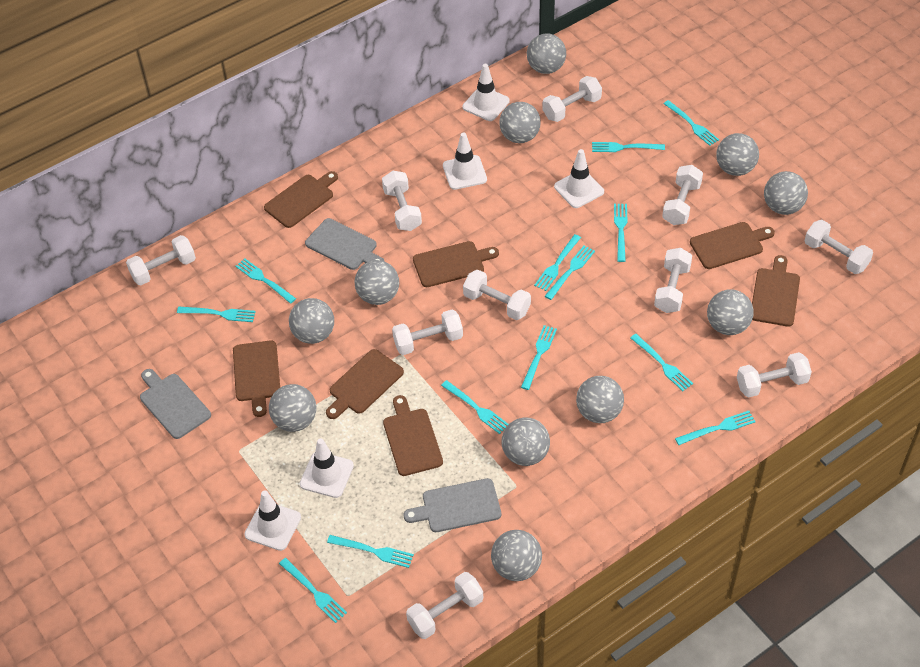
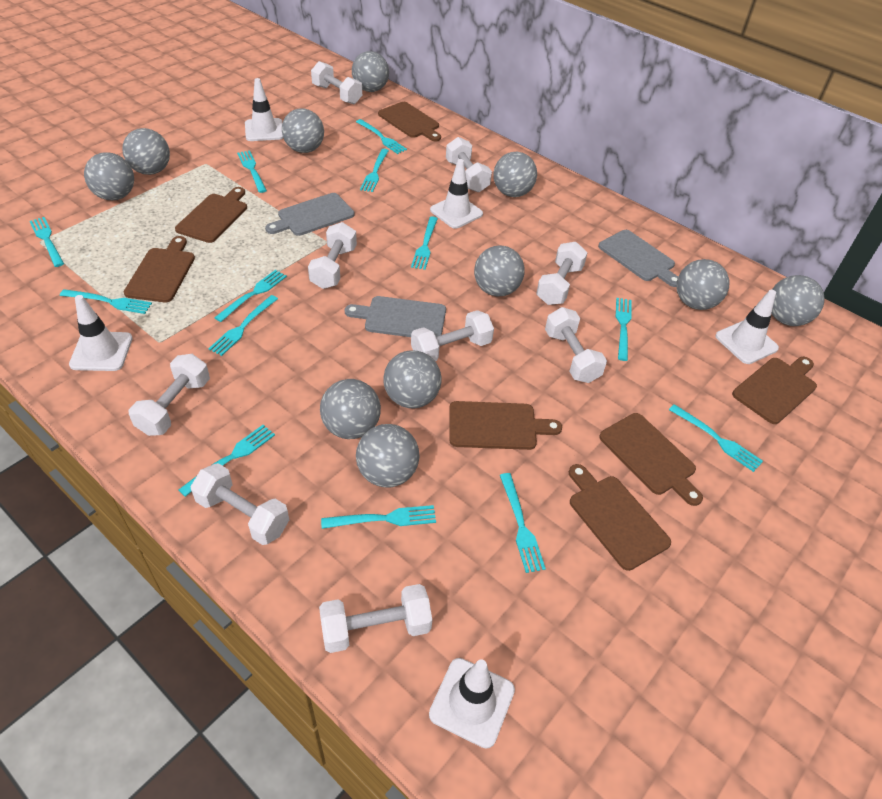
white dumbbell: 10 -> 9

